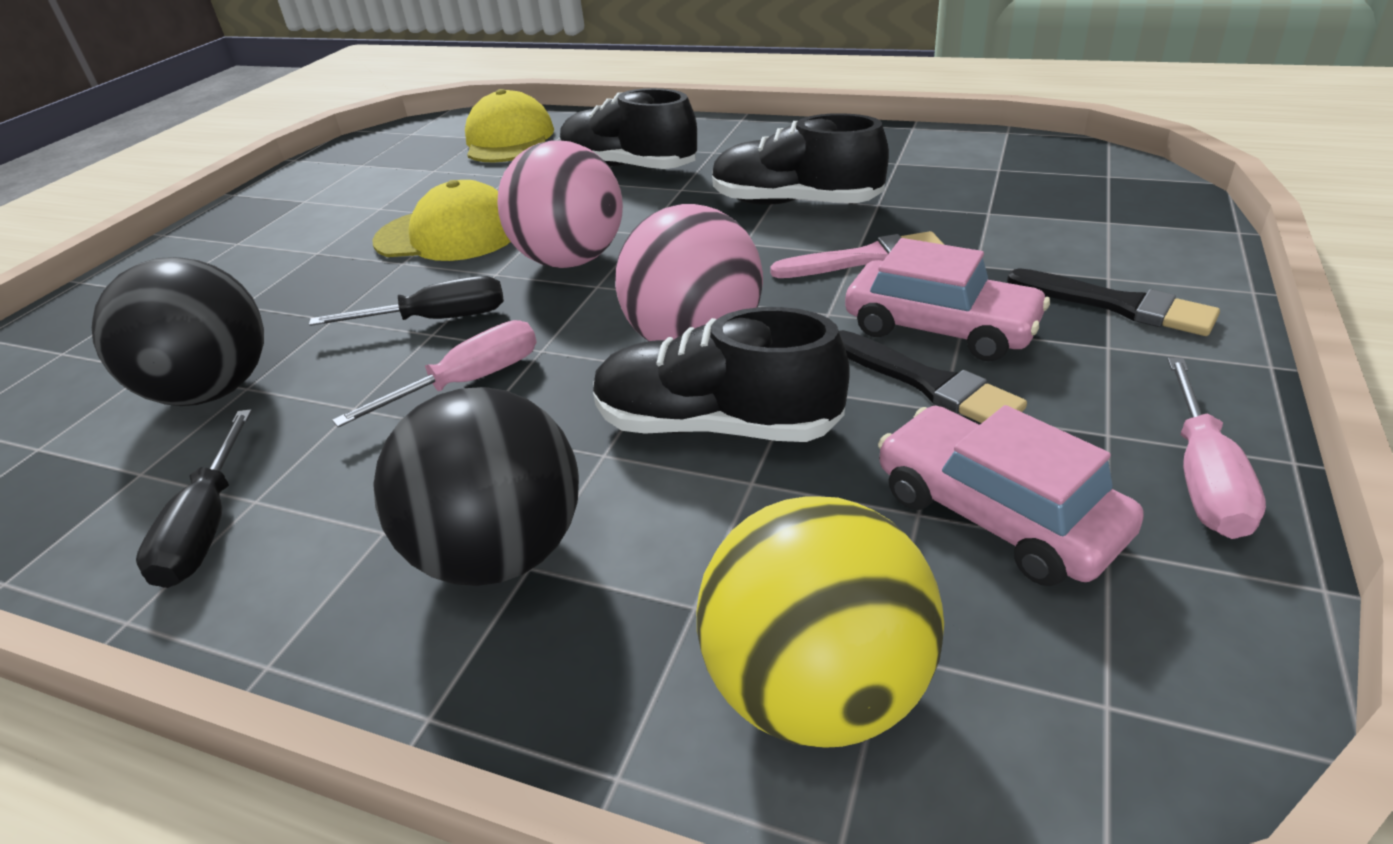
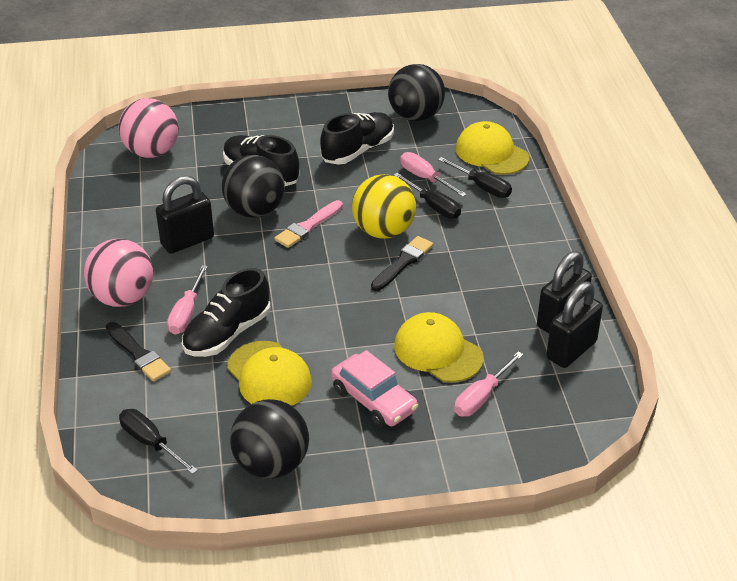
black ball: 2 -> 3
black padlock: 0 -> 3
black screwdriver: 2 -> 3
pink car: 2 -> 1
pink screwdriver: 2 -> 3
yellow cap: 2 -> 3

